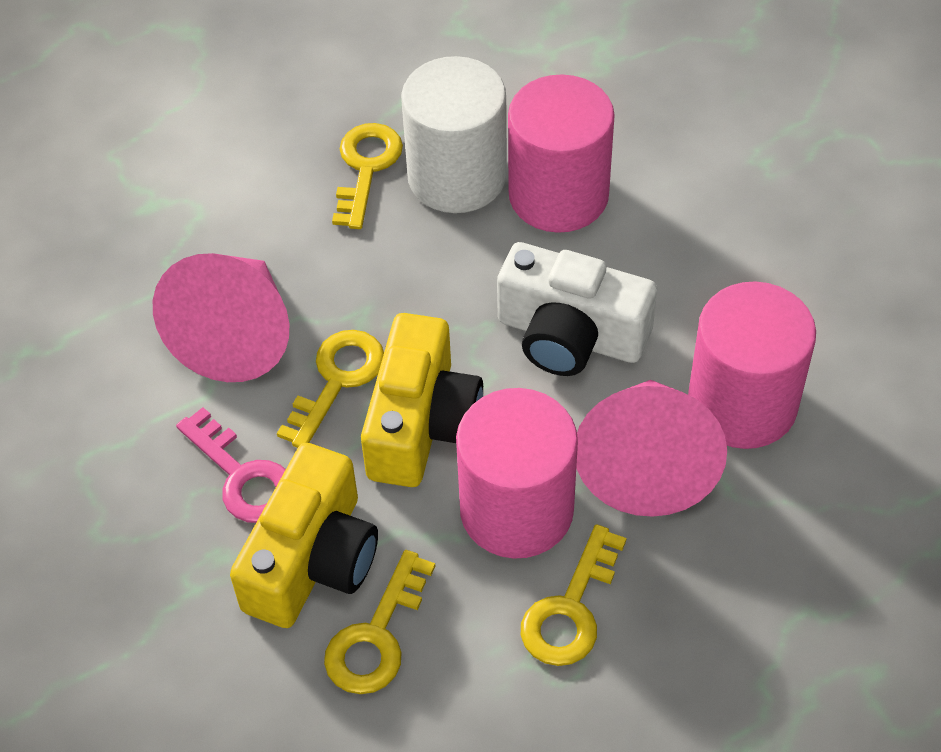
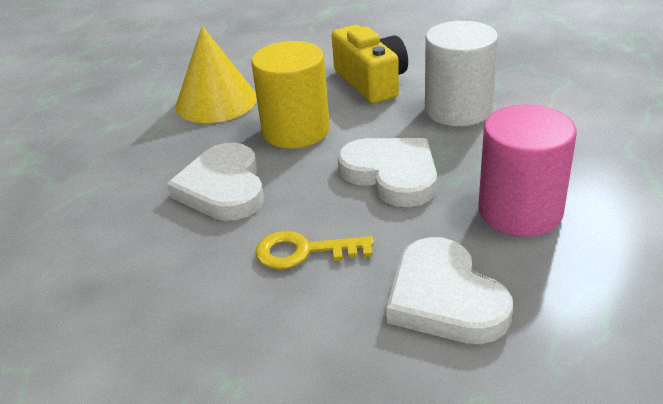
pink cone: 2 -> 0
pink cylinder: 3 -> 1
pink key: 1 -> 0
white camera: 1 -> 0
white heart: 0 -> 3
yellow camera: 2 -> 1
yellow cone: 0 -> 1
yellow cylinder: 0 -> 1
yellow key: 4 -> 1

